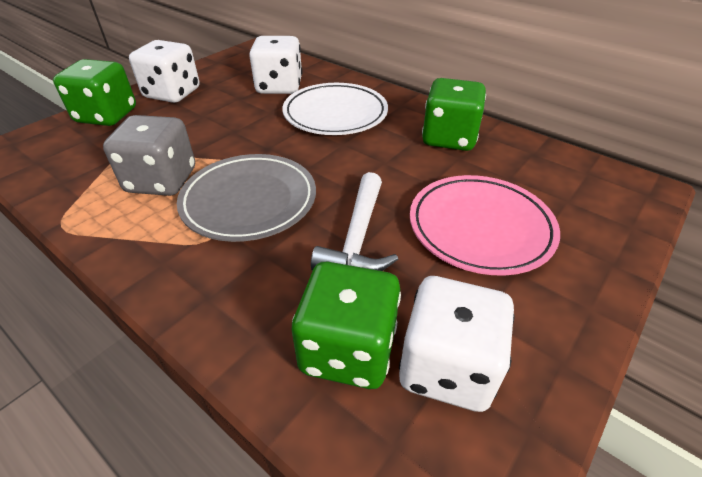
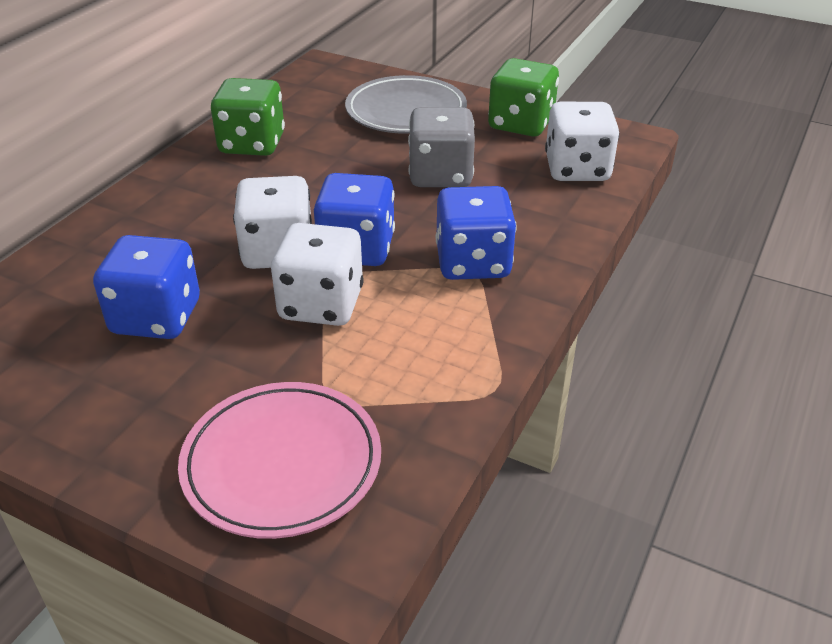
blue dice: 0 -> 3
green dice: 3 -> 2
white hammer: 1 -> 0
white plate: 1 -> 0

